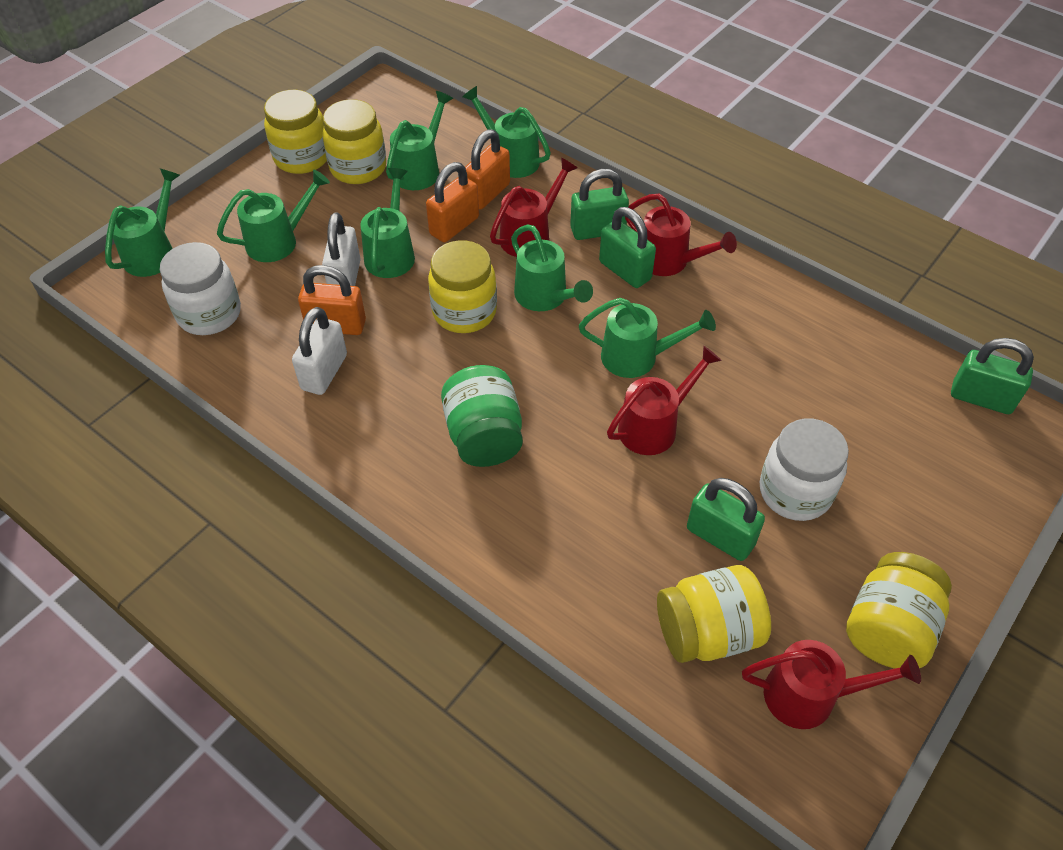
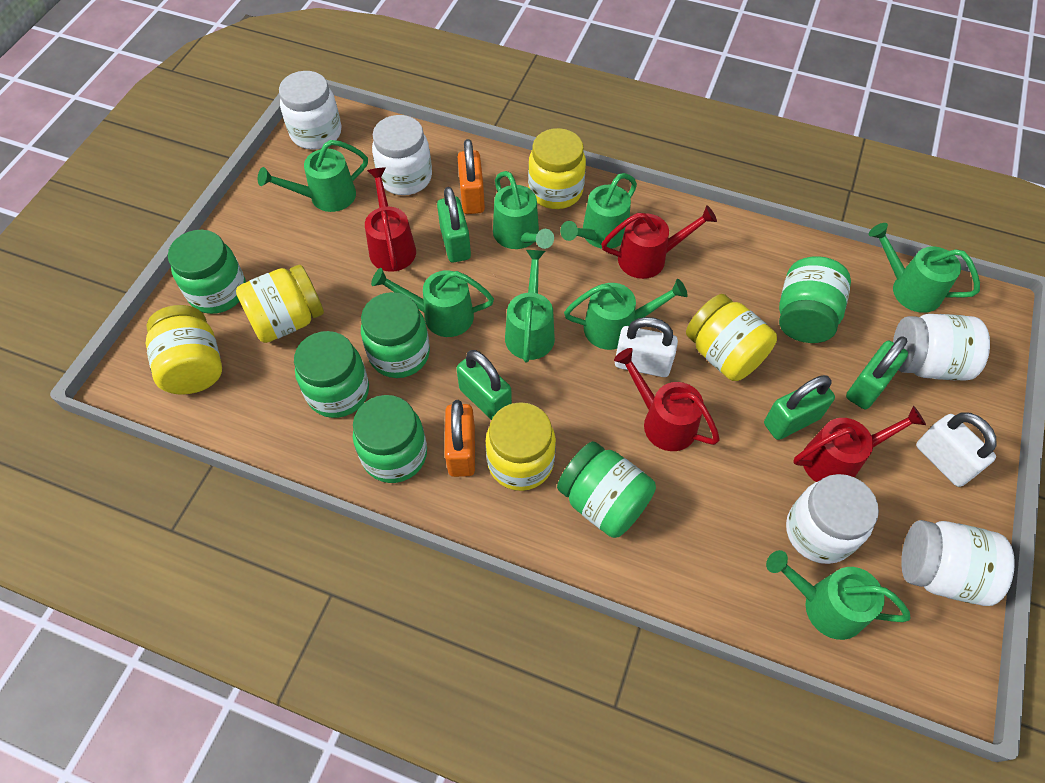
green jar: 1 -> 6
green watering can: 7 -> 8
orange padlock: 3 -> 2
white jar: 2 -> 5

